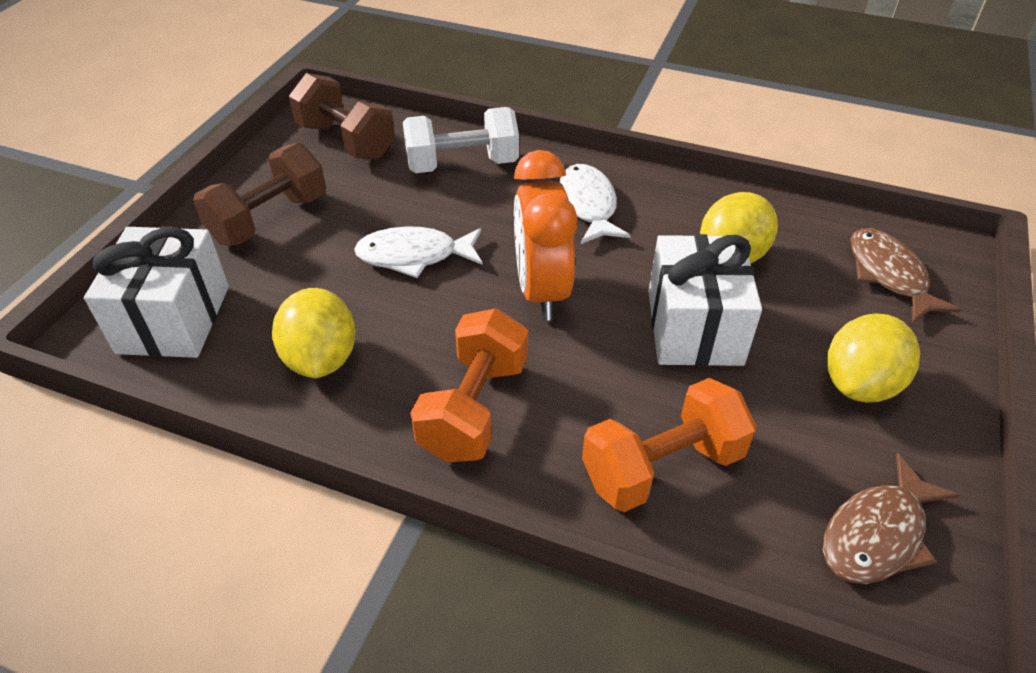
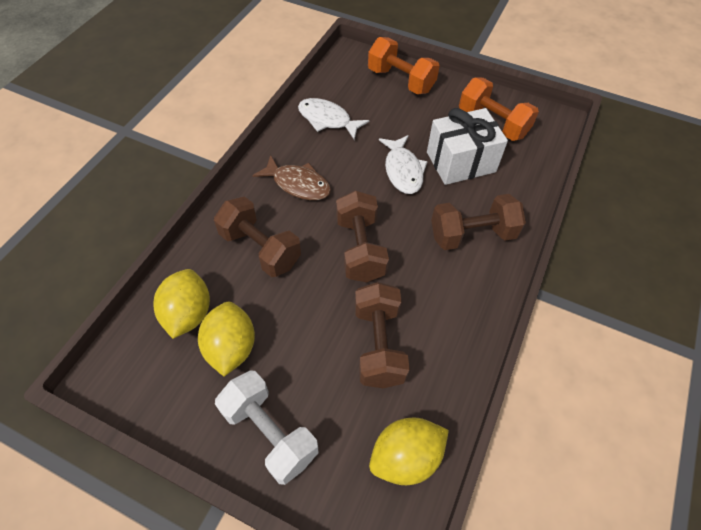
brown dumbbell: 2 -> 4
brown fish: 2 -> 1
orange clock: 1 -> 0
white gift: 2 -> 1

